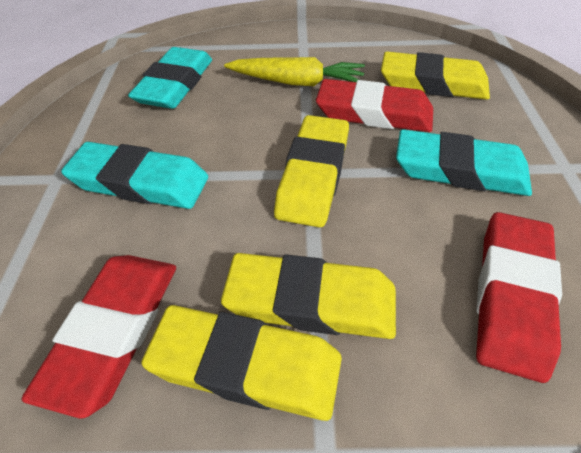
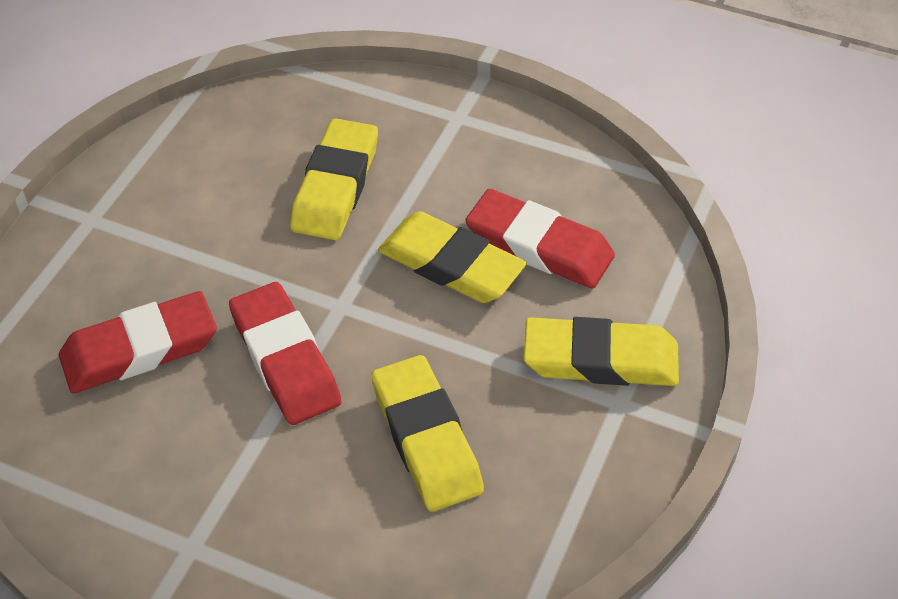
turquoise eraser: 3 -> 0
yellow carrot: 1 -> 0

